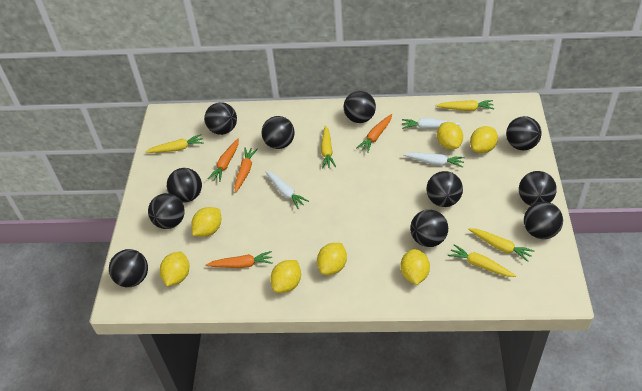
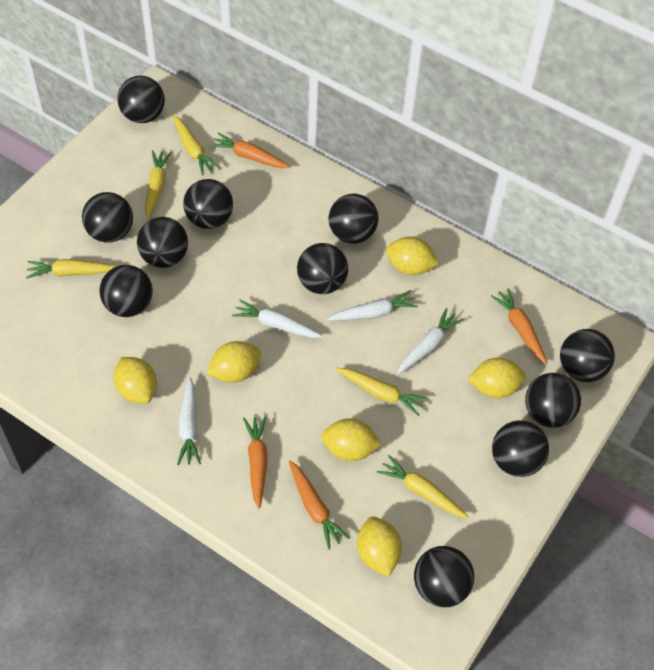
white carrot: 3 -> 4
yellow lemon: 7 -> 6

